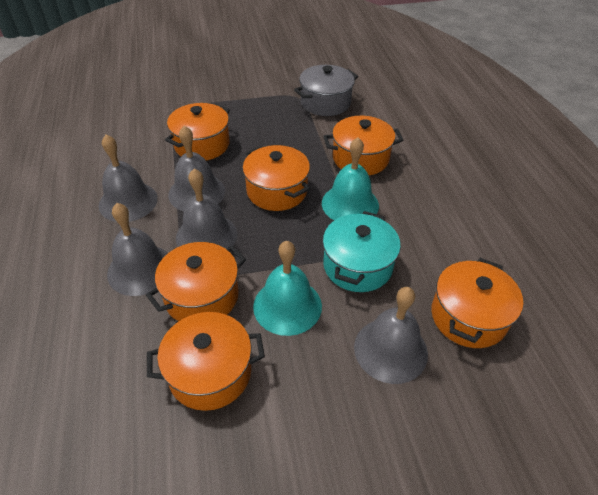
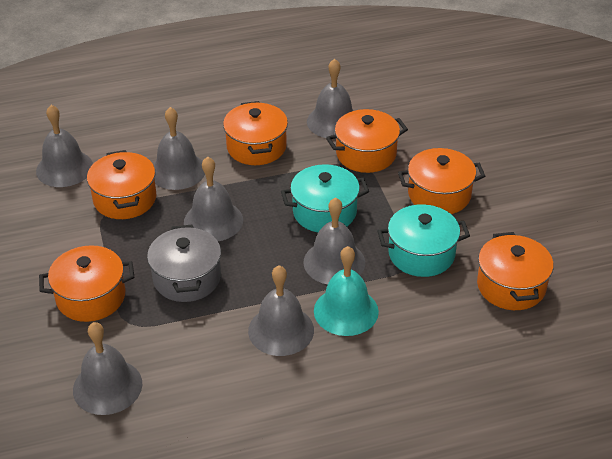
grey bell: 5 -> 7
turquoise bell: 2 -> 1
turquoise pot: 1 -> 2

